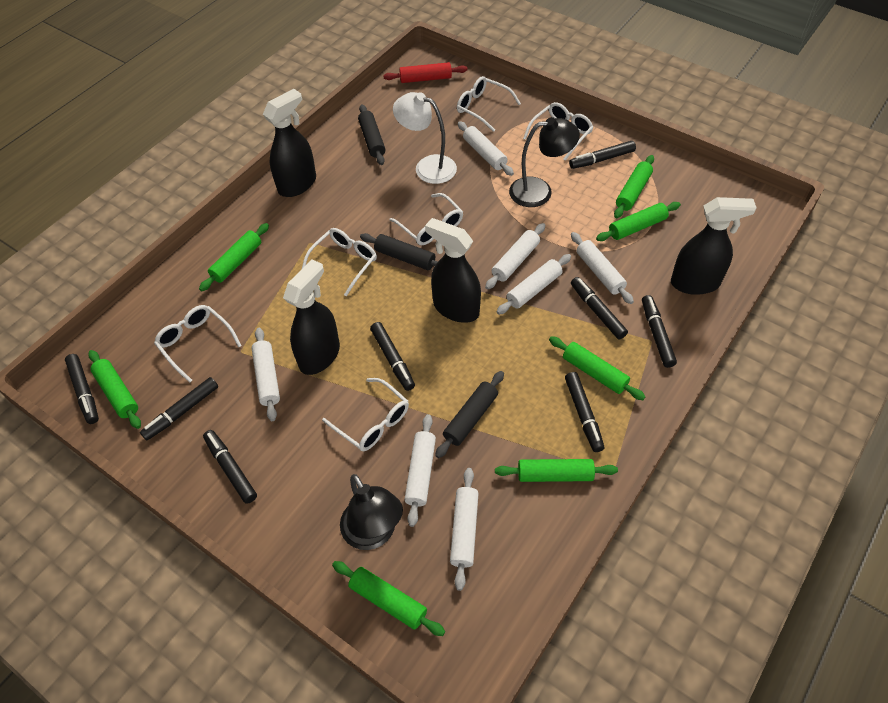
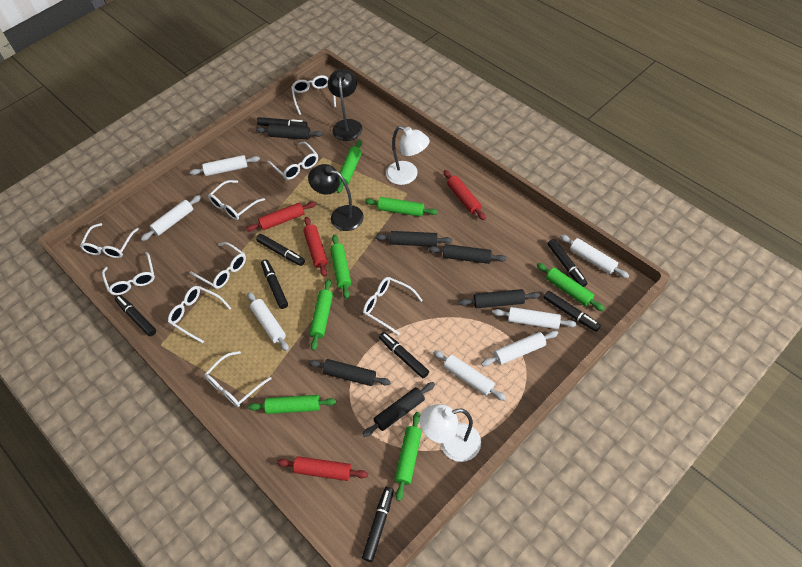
black rolling pin: 3 -> 6
black spray bottle: 4 -> 0
red rolling pin: 1 -> 4
white glasses: 6 -> 9
white lamp: 1 -> 2

